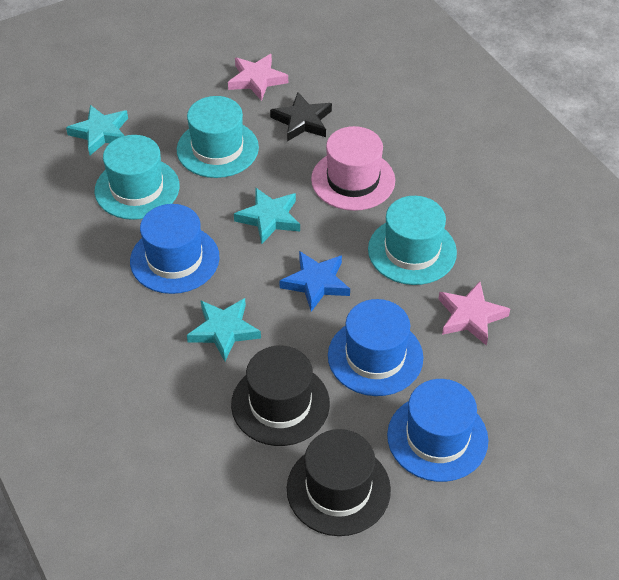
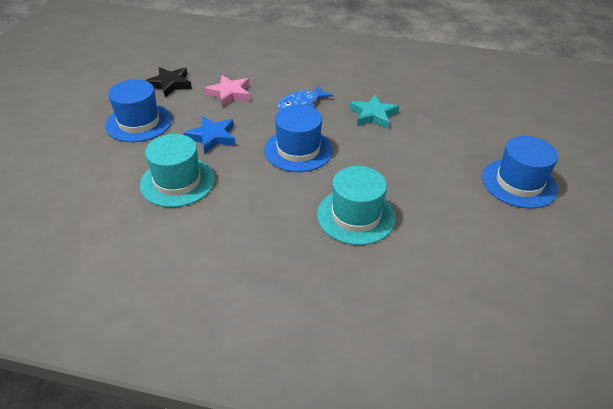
black hat: 2 -> 0
blue fish: 0 -> 1
pink hat: 1 -> 0
pink star: 2 -> 1
turquoise hat: 3 -> 2
turquoise star: 3 -> 1

